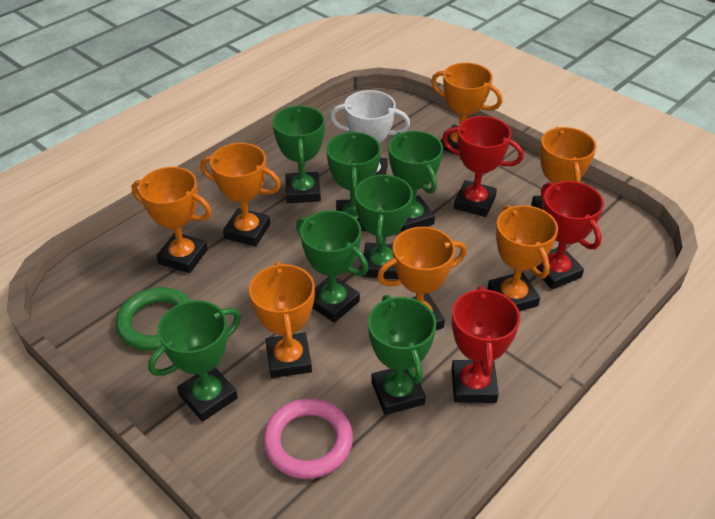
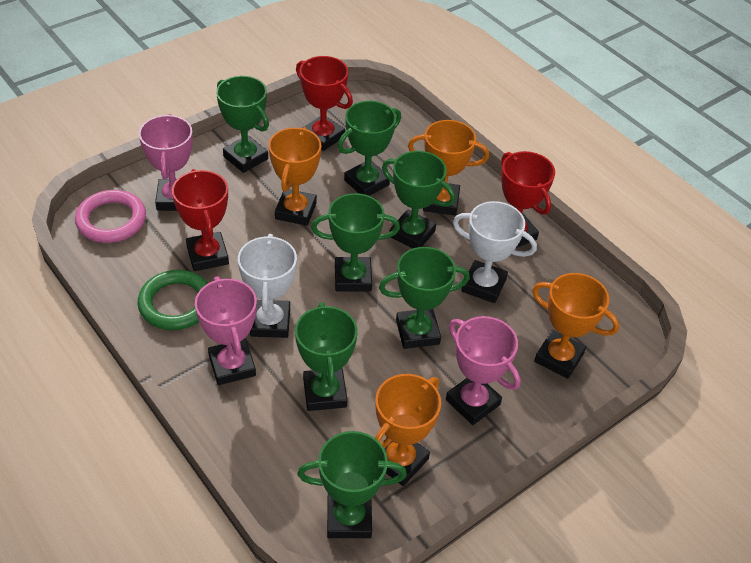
orange trophy: 7 -> 4
pink trophy: 0 -> 3
white trophy: 1 -> 2

